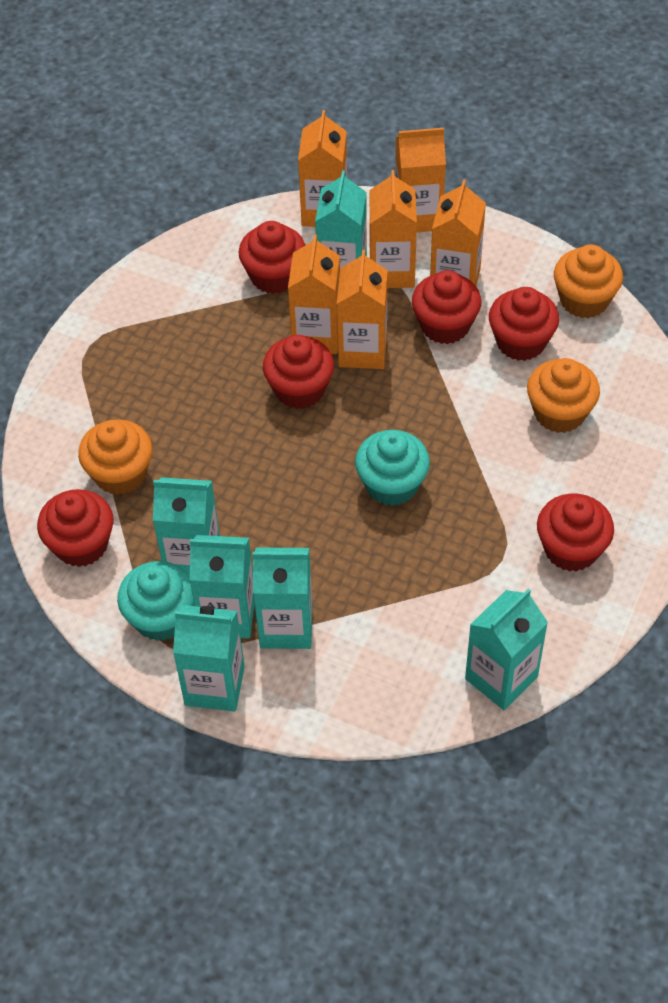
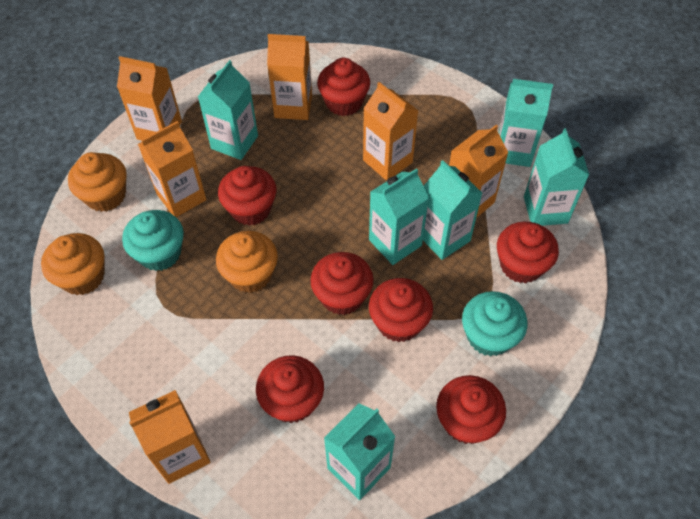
red cupcake: 6 -> 7

